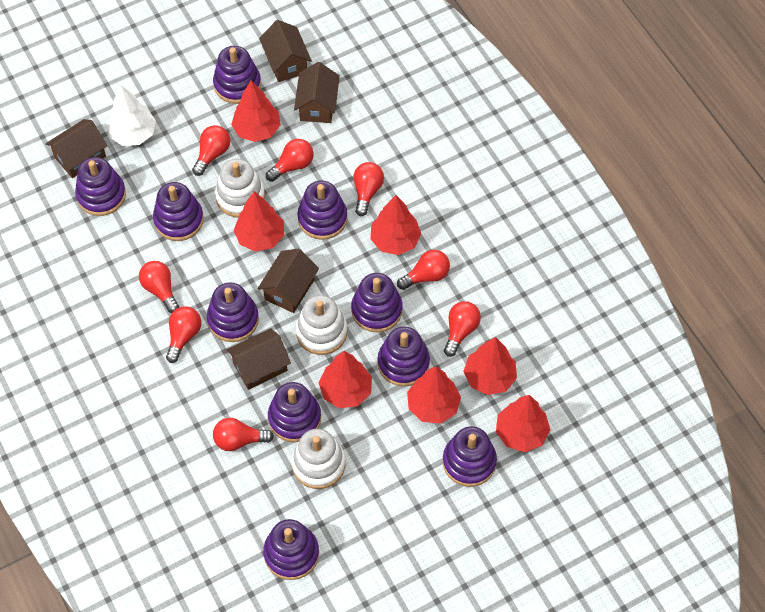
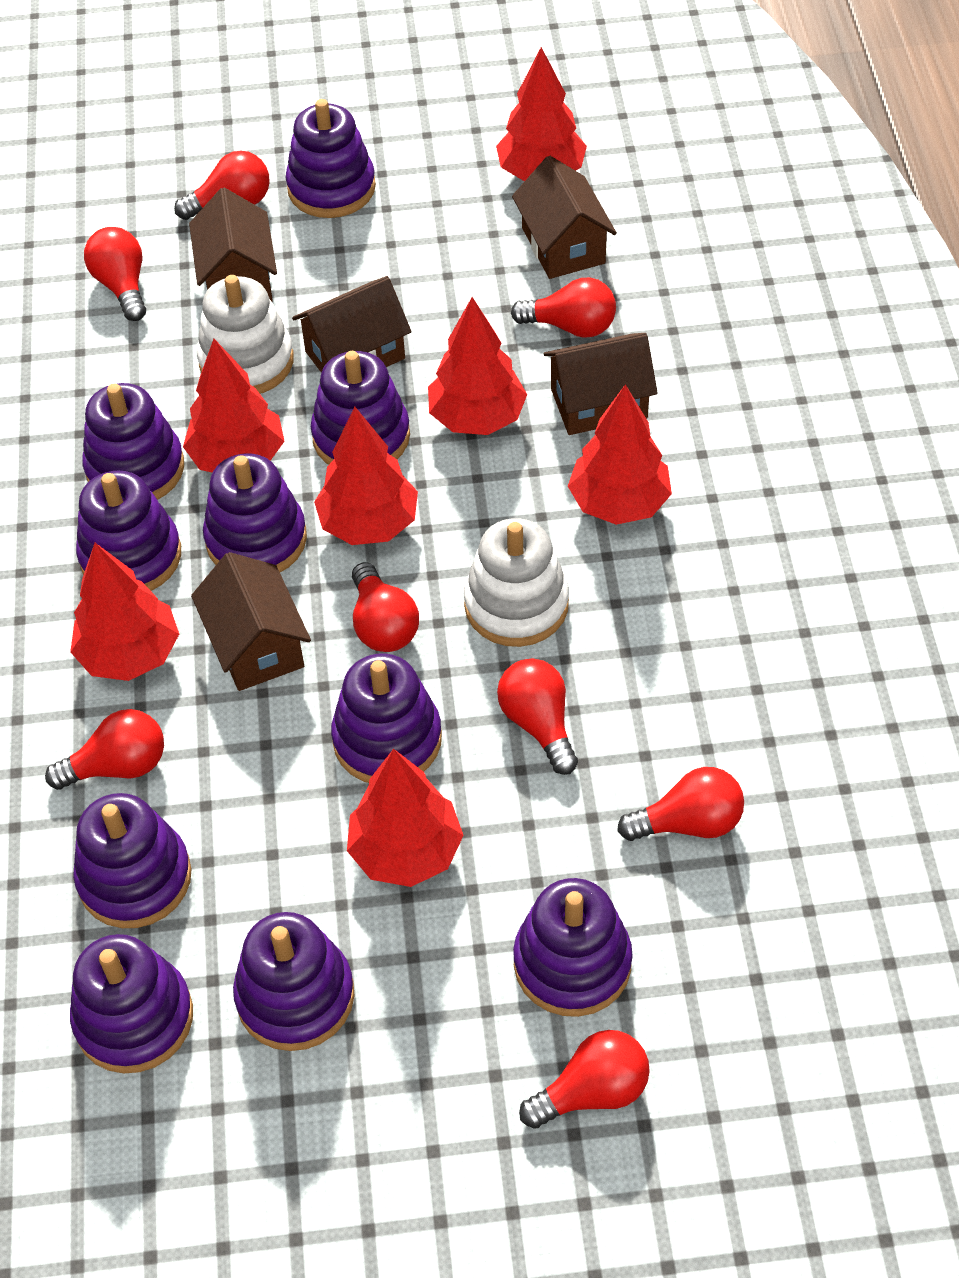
white stacking toy: 3 -> 2
white tree: 1 -> 0

